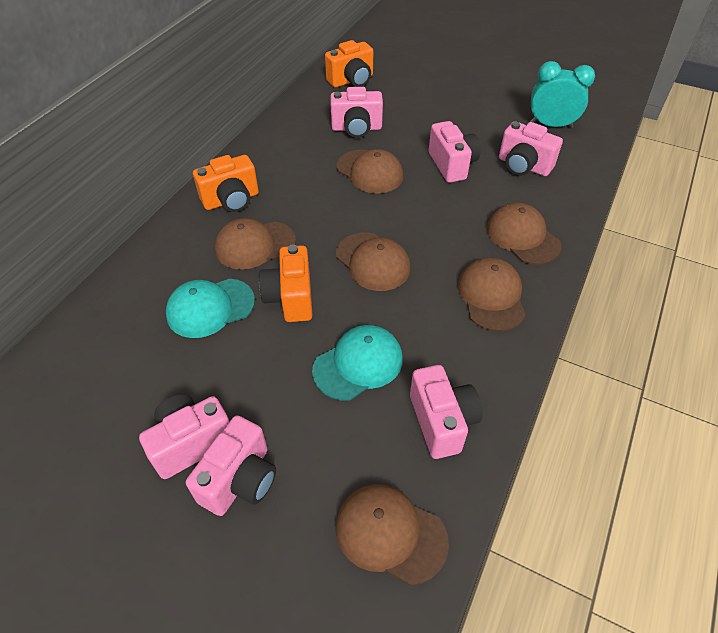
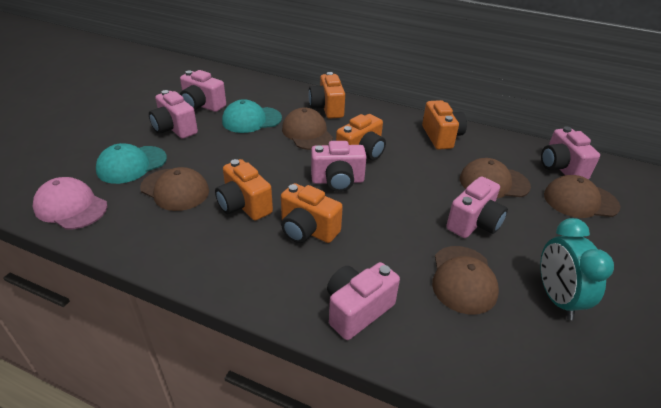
brown cap: 6 -> 5
orange camera: 3 -> 5
pink cap: 0 -> 1

